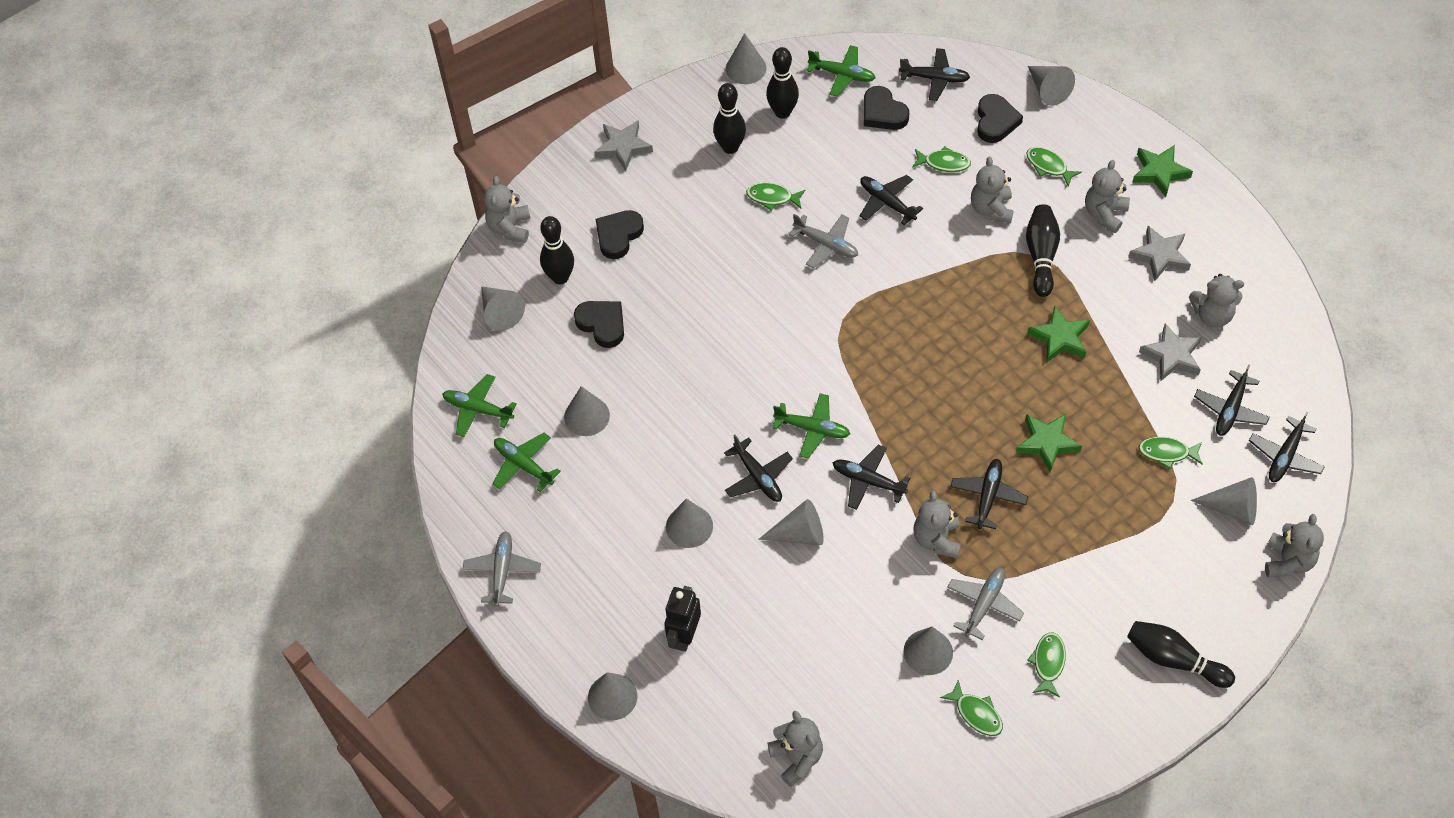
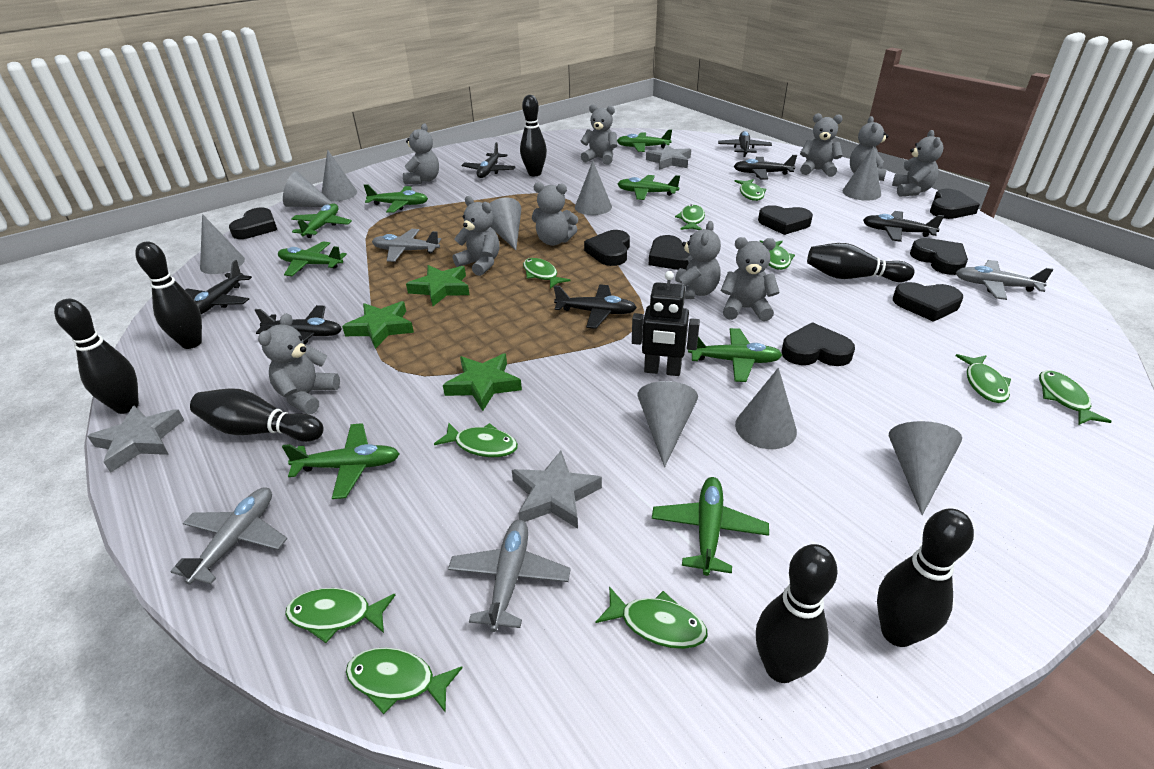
black bowling pin: 5 -> 7
black heart: 4 -> 8
green fish: 6 -> 10
green plane: 4 -> 8
grey plane: 3 -> 4
grey teddy bear: 7 -> 10

